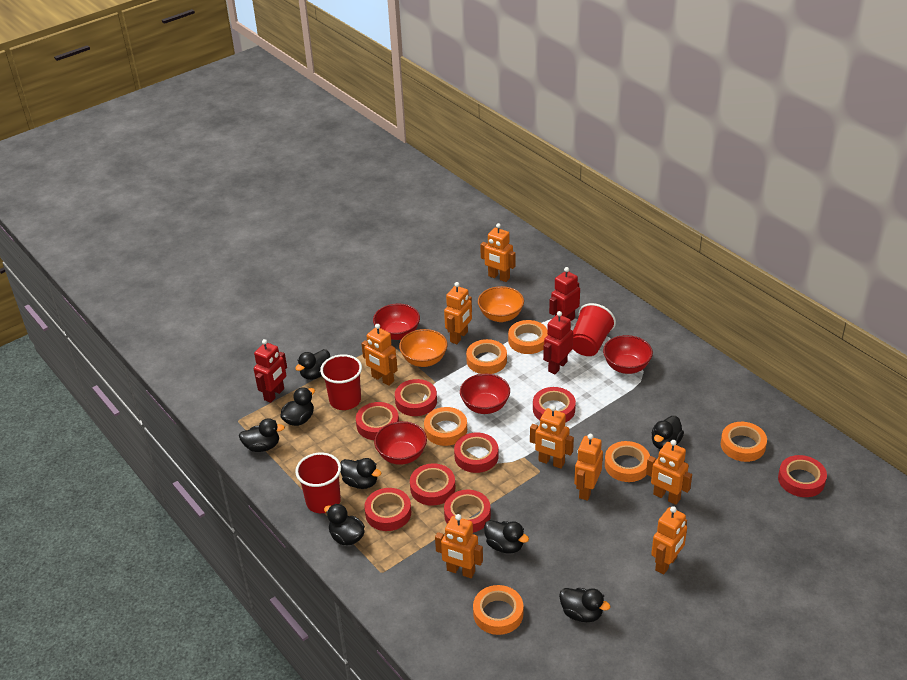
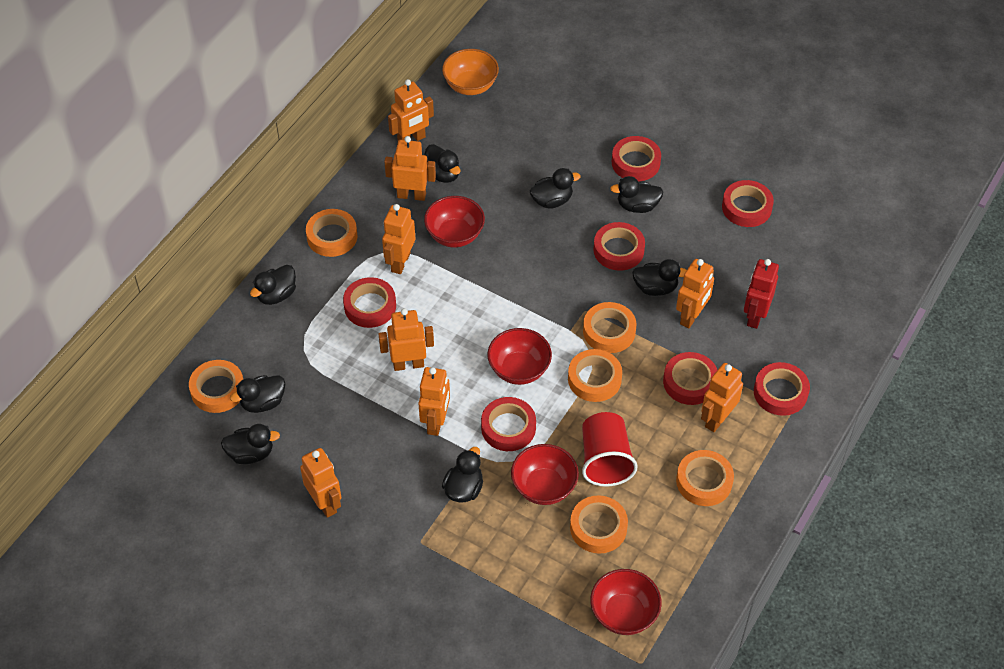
orange bowl: 2 -> 1
red cup: 3 -> 1
red robot: 3 -> 1
red tape: 8 -> 7

